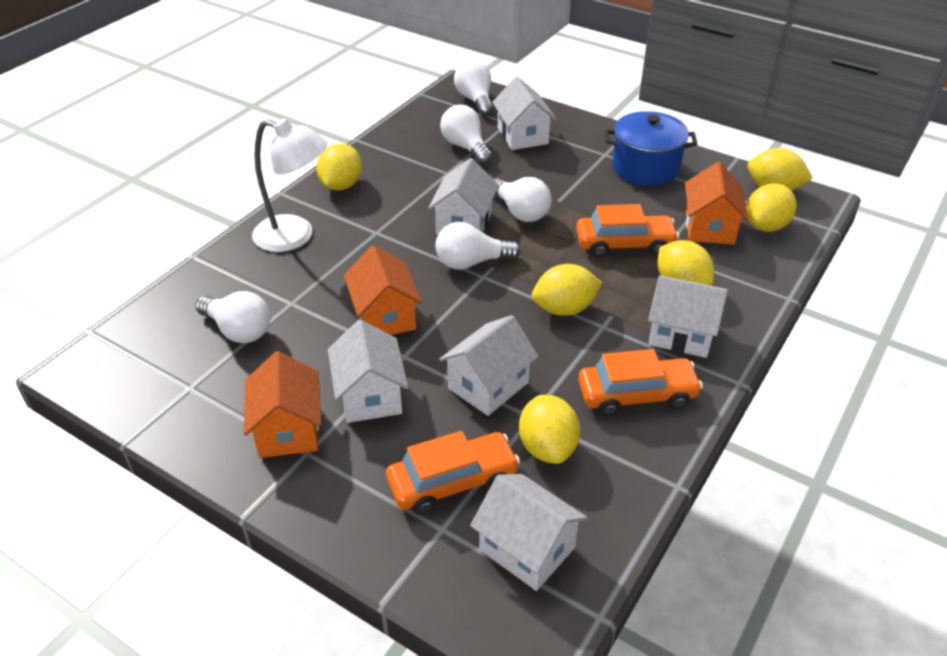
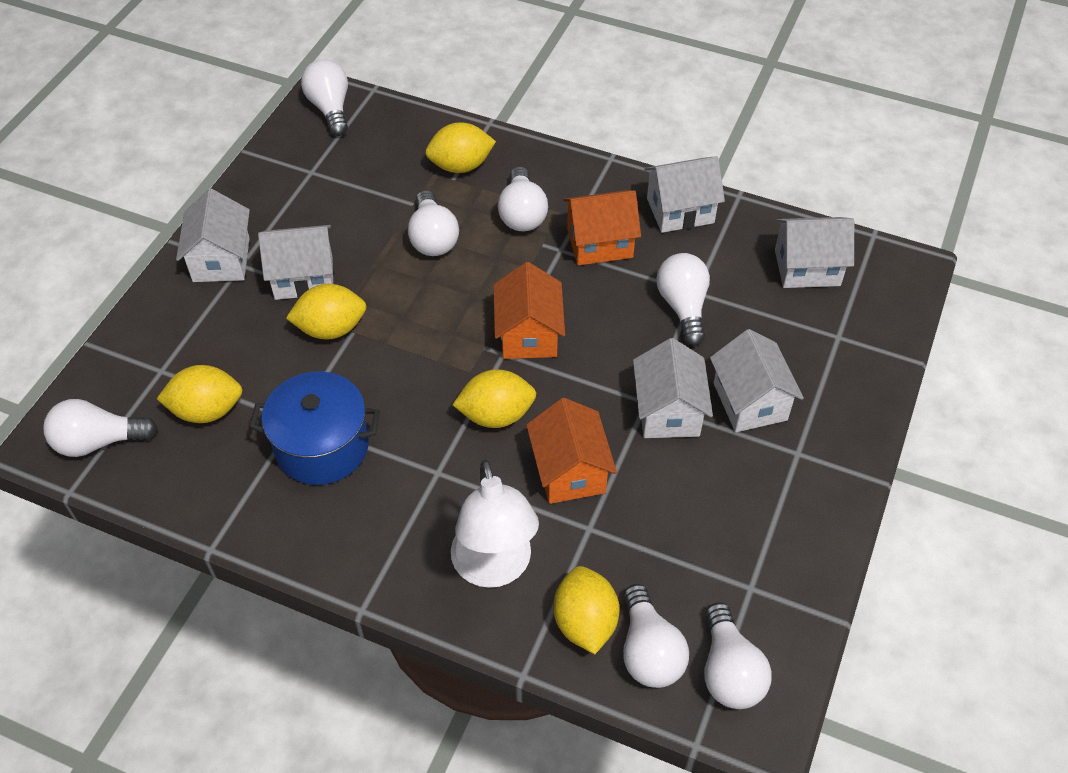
orange car: 3 -> 0
white light bulb: 5 -> 7
yellow lemon: 6 -> 5

